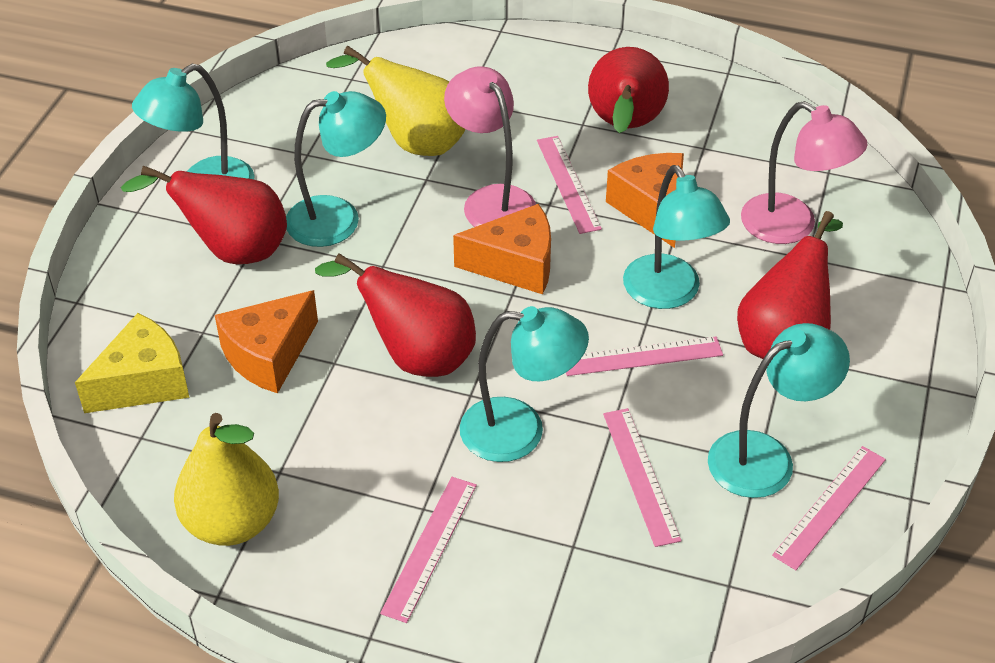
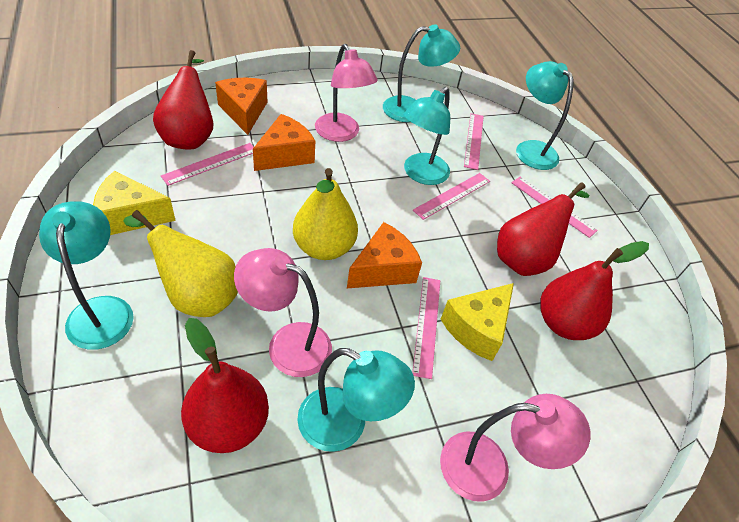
pink lamp: 2 -> 3
yellow cheese: 1 -> 2

